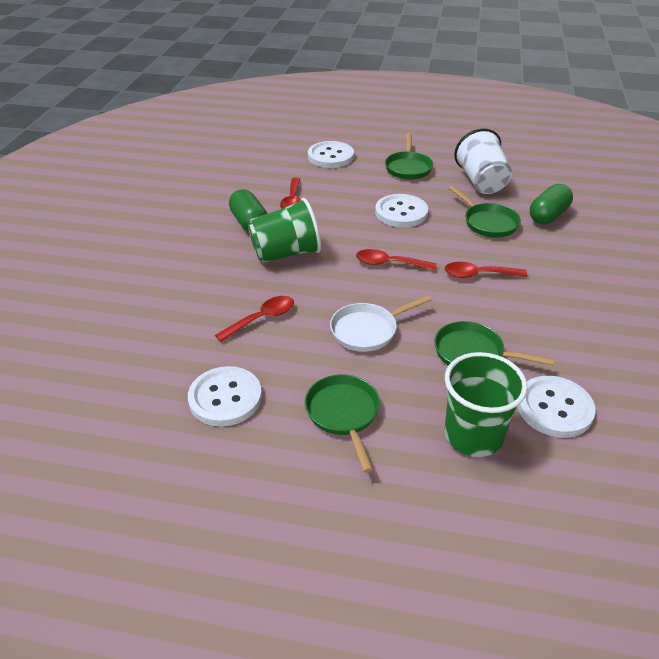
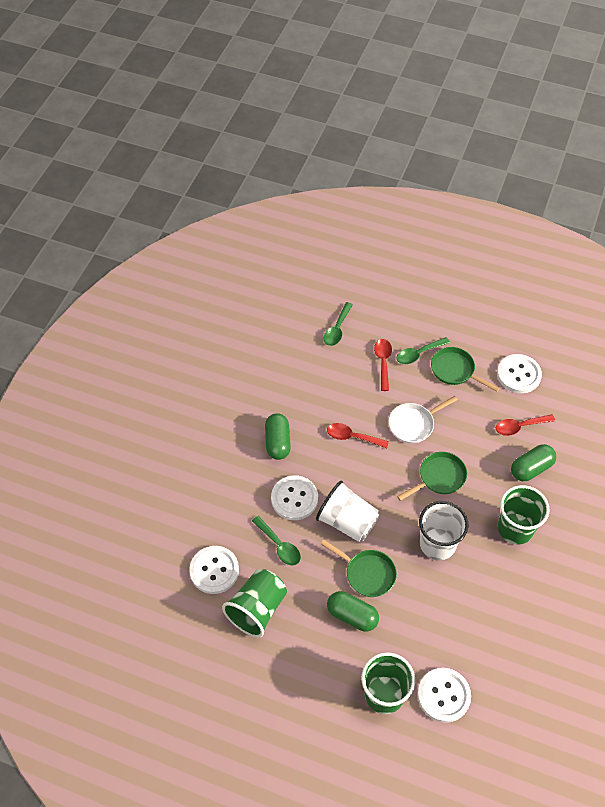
green capsule: 2 -> 3
green cup: 2 -> 3
green pan: 4 -> 3
green spoon: 0 -> 3
red spoon: 4 -> 3
white cup: 1 -> 2

